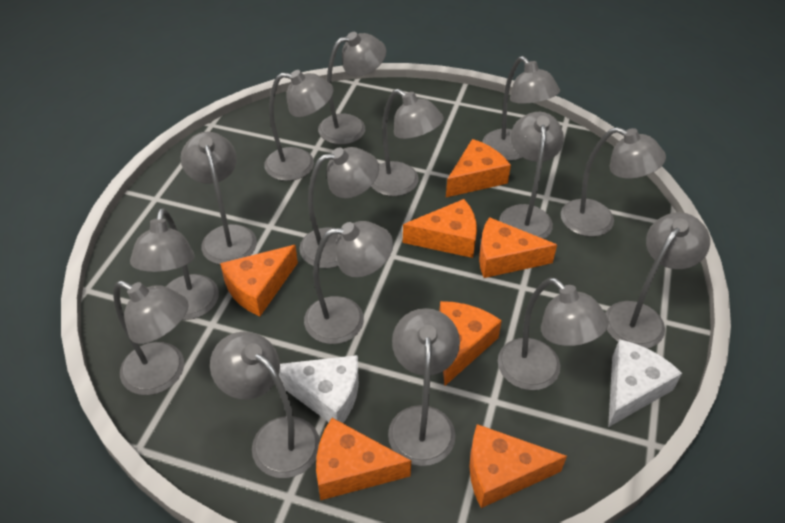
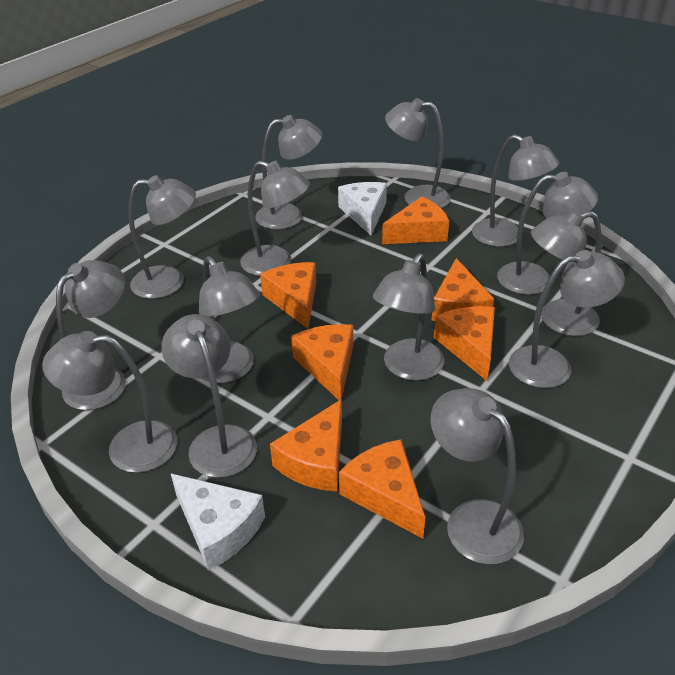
grey lamp: 15 -> 14

